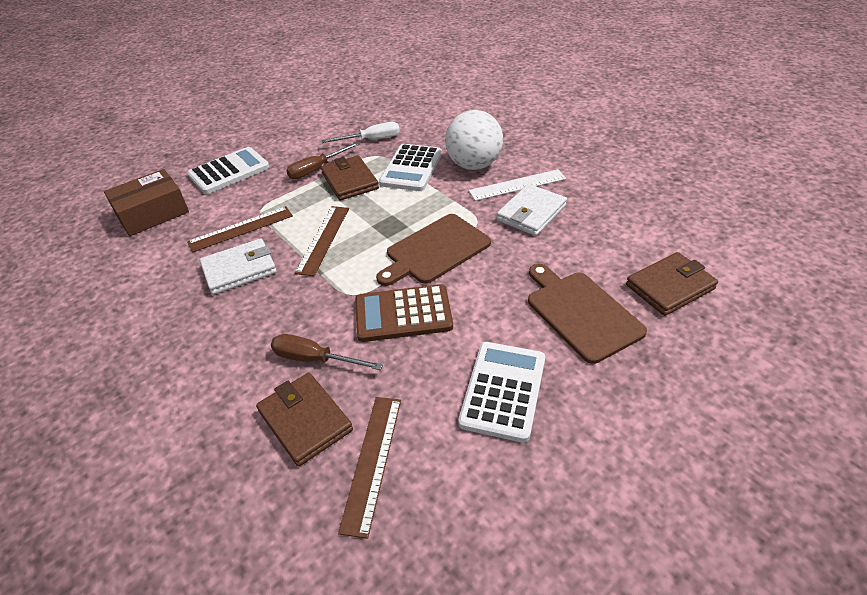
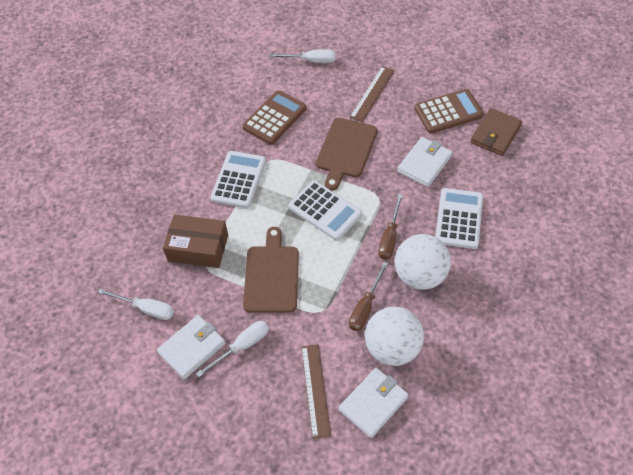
brown calculator: 1 -> 2
brown ruler: 3 -> 2
brown wallet: 3 -> 1
white ball: 1 -> 2
white ruler: 1 -> 0
white screwdriver: 1 -> 3
white wallet: 2 -> 3

